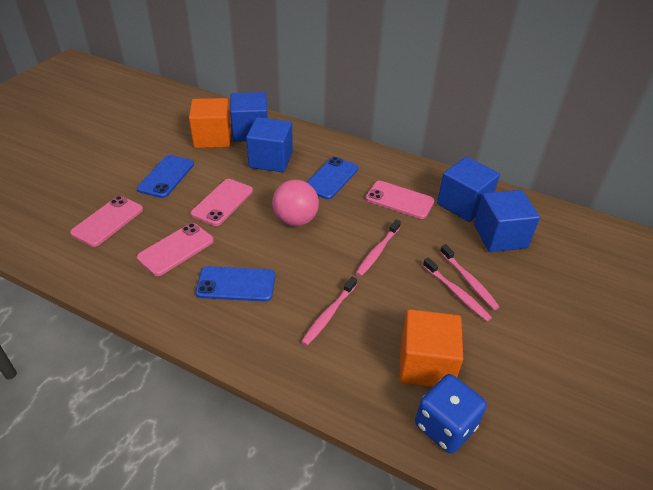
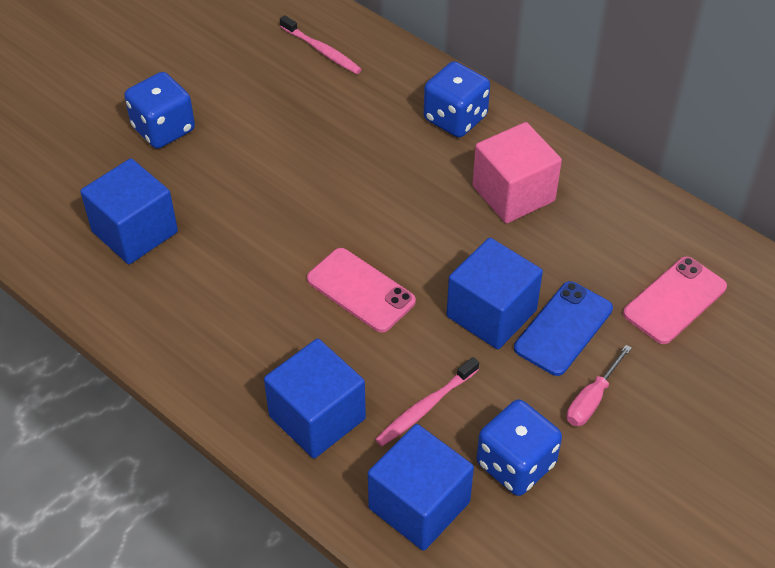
blue dice: 1 -> 3
blue phone: 3 -> 1
orange cube: 2 -> 0
pink ball: 1 -> 0
pink cube: 0 -> 1
pink phone: 4 -> 2
pink screwdriver: 0 -> 1
pink toothbrush: 4 -> 2

